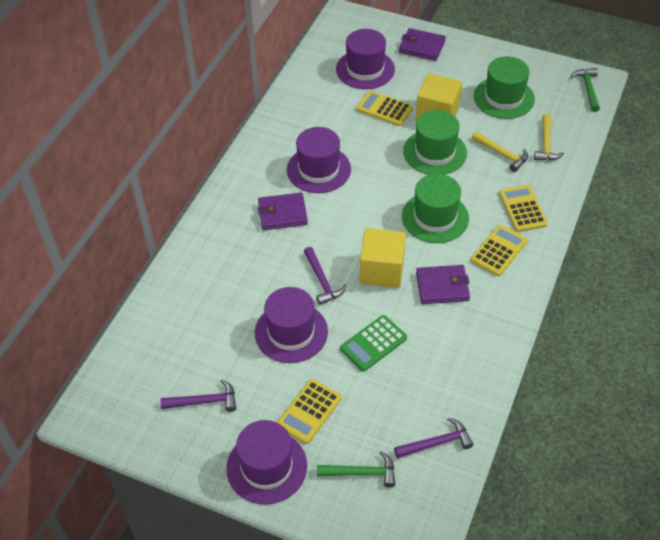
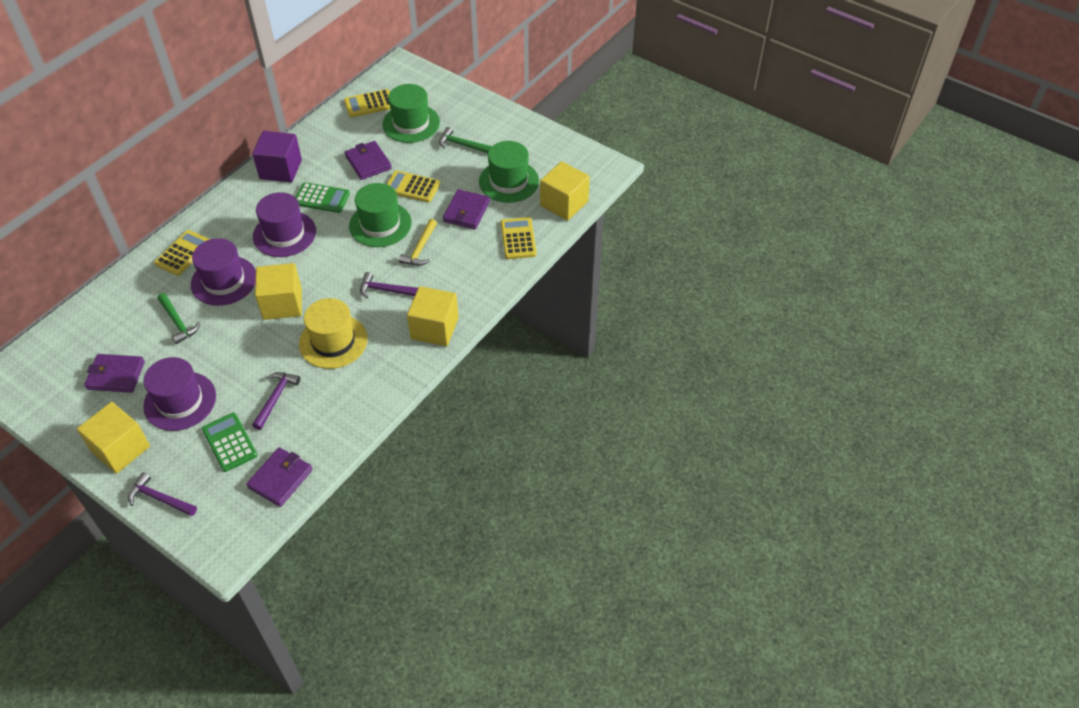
green calculator: 1 -> 2
purple cube: 0 -> 1
purple hat: 4 -> 3
purple wallet: 3 -> 4
yellow cube: 2 -> 4
yellow hammer: 2 -> 1
yellow hat: 0 -> 1

